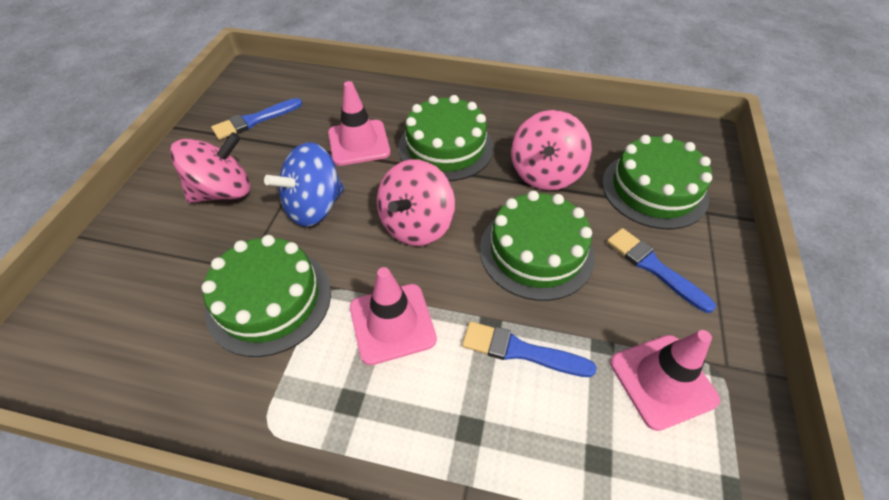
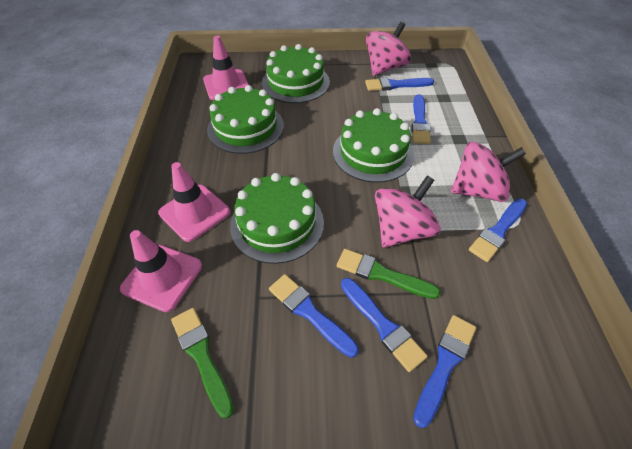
blue brush: 3 -> 6
blue spinning top: 1 -> 0
green brush: 0 -> 2

